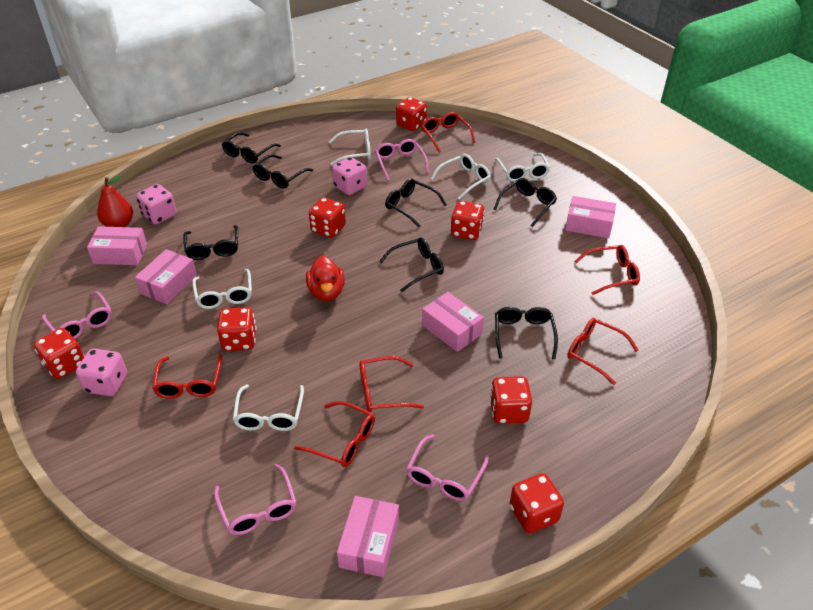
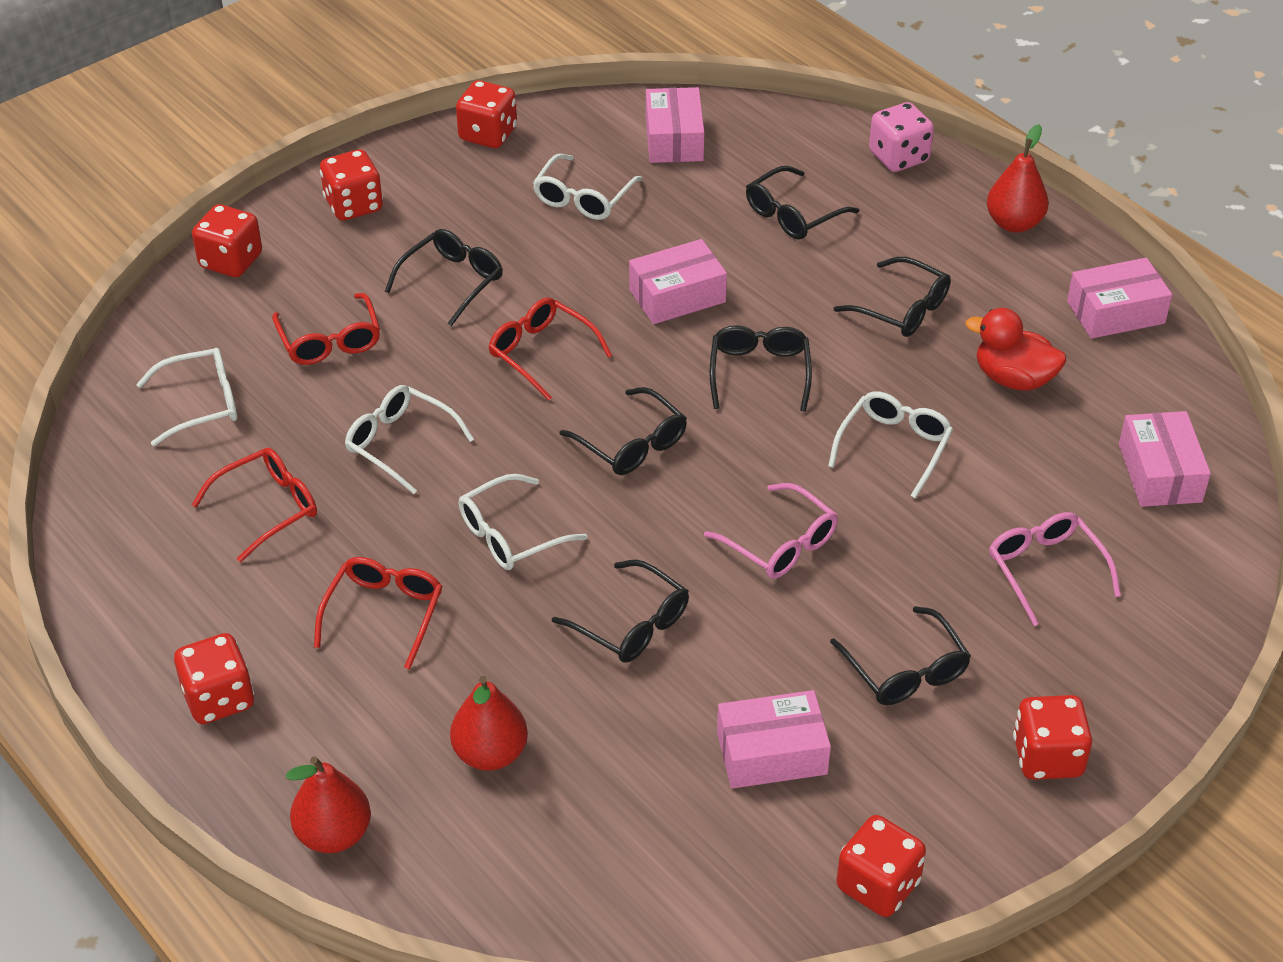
pink dice: 3 -> 1
pink glasses: 4 -> 2
red dice: 7 -> 6
red glasses: 6 -> 4
red pear: 1 -> 3

